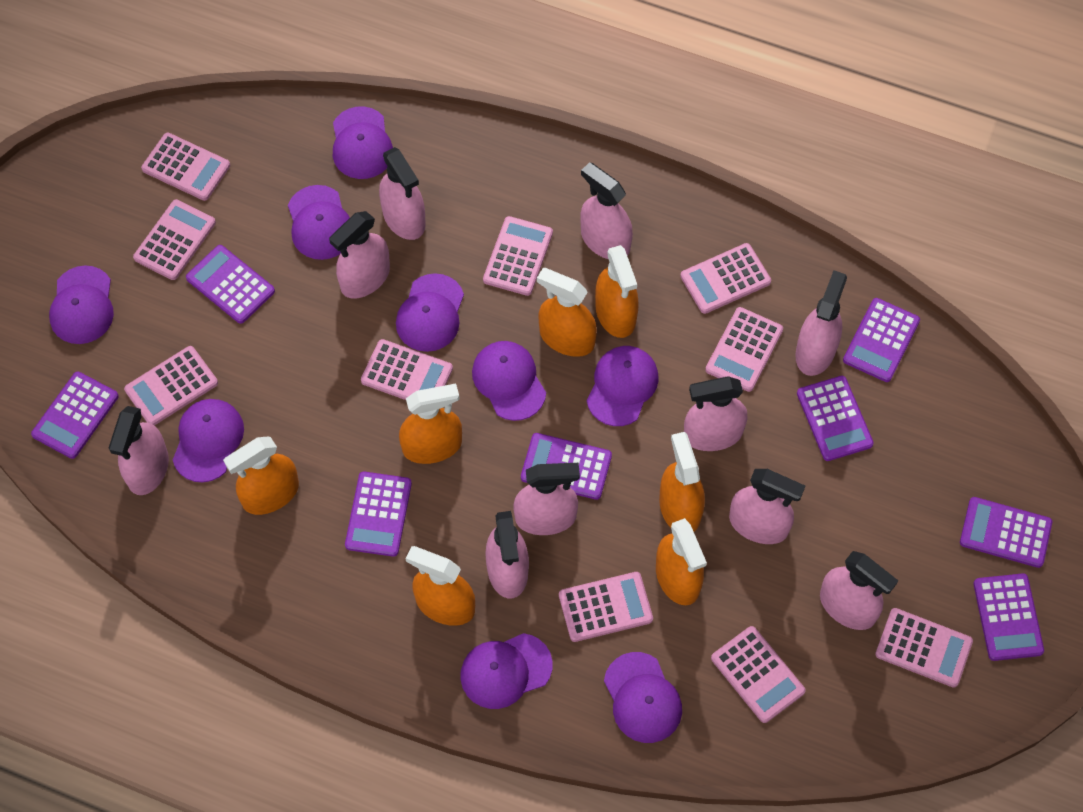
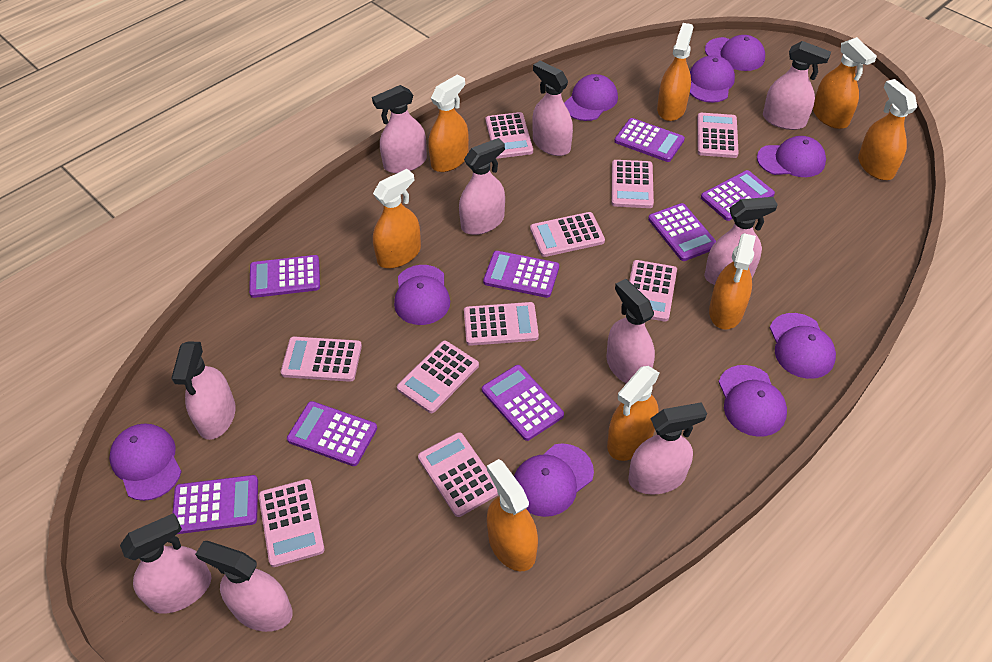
orange spray bottle: 7 -> 8

